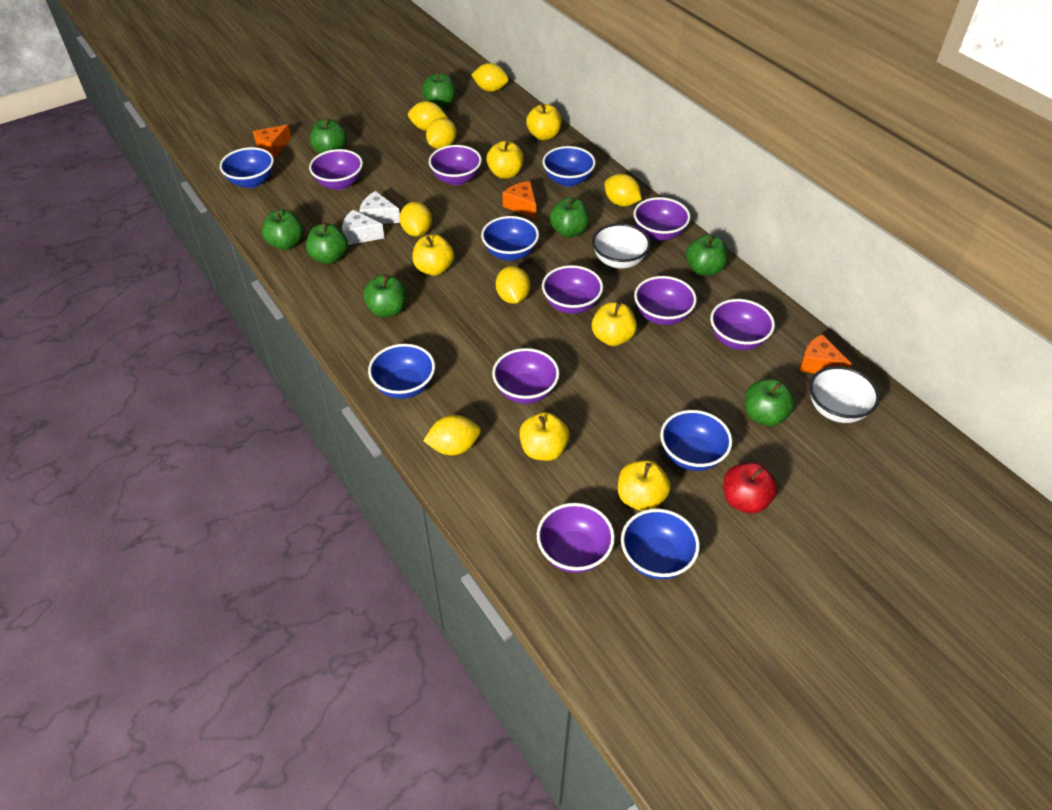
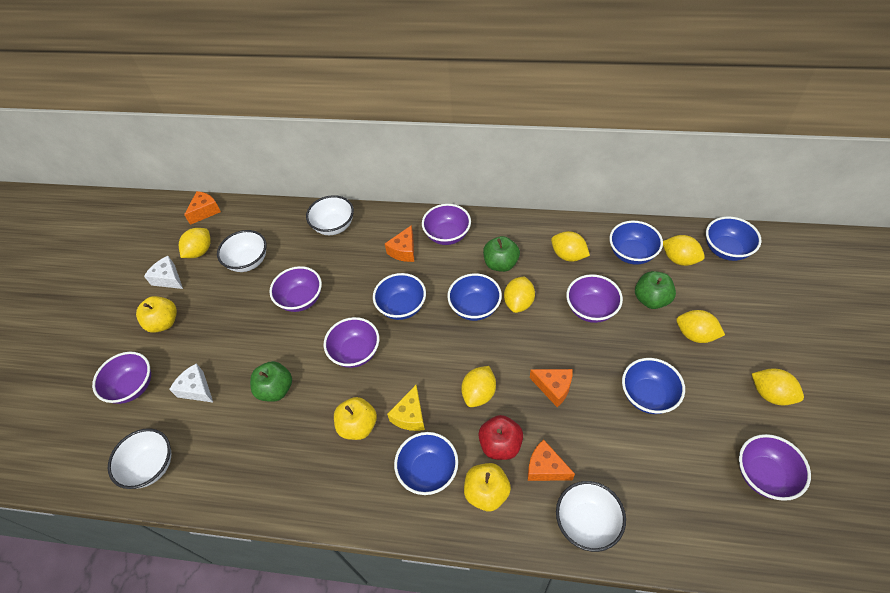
green apple: 8 -> 3
orange cheese: 3 -> 4
purple bowl: 8 -> 6
white bowl: 2 -> 4
yellow apple: 6 -> 3
yellow cheese: 0 -> 1

